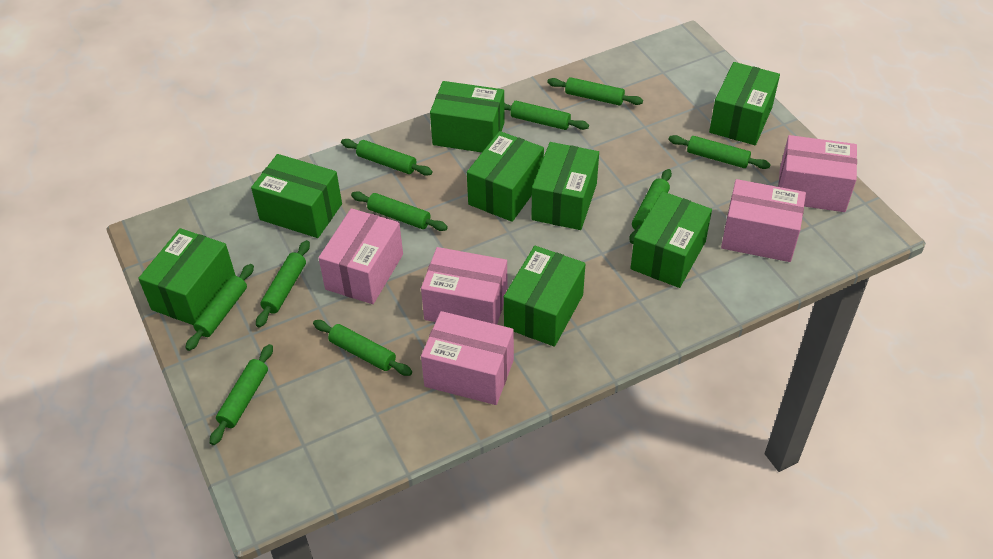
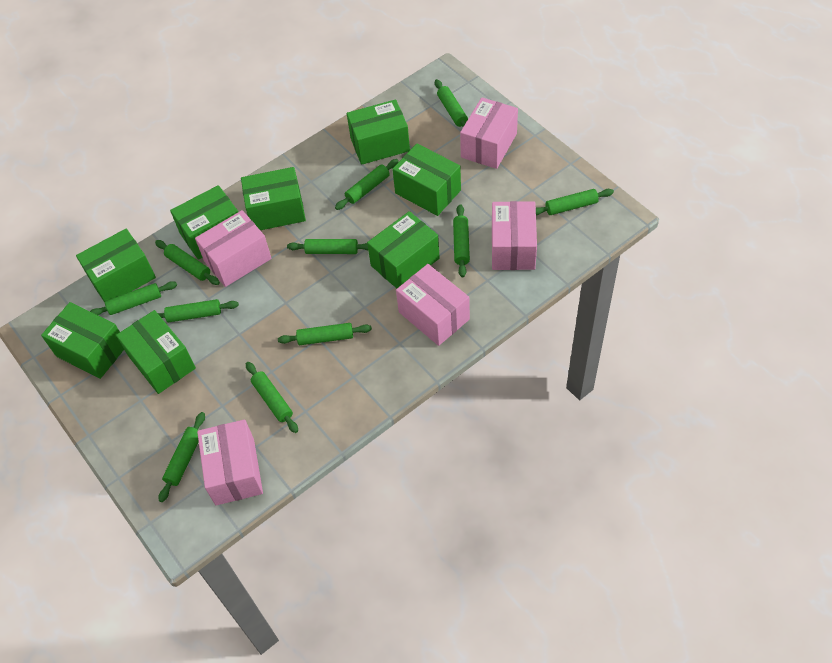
green rolling pin: 10 -> 11

